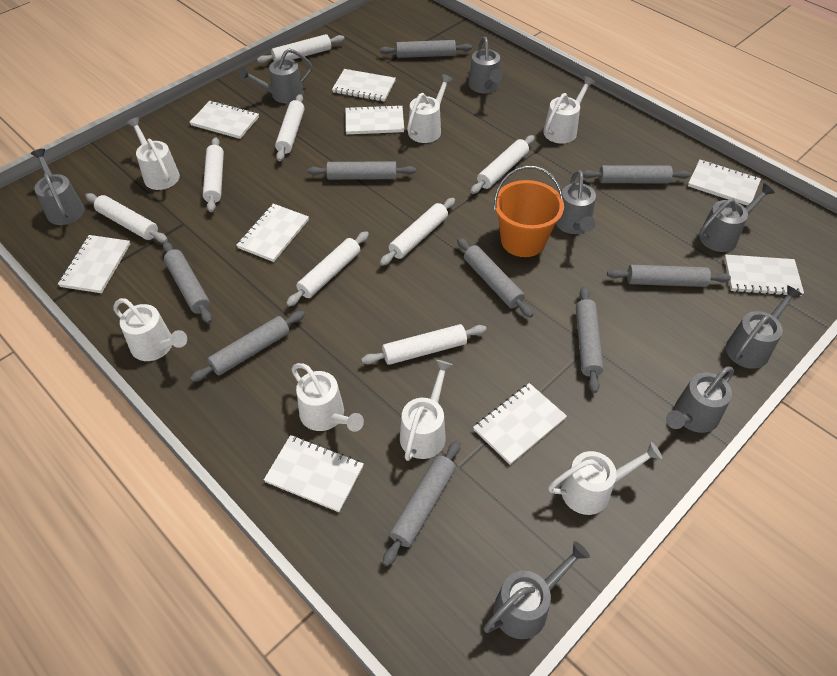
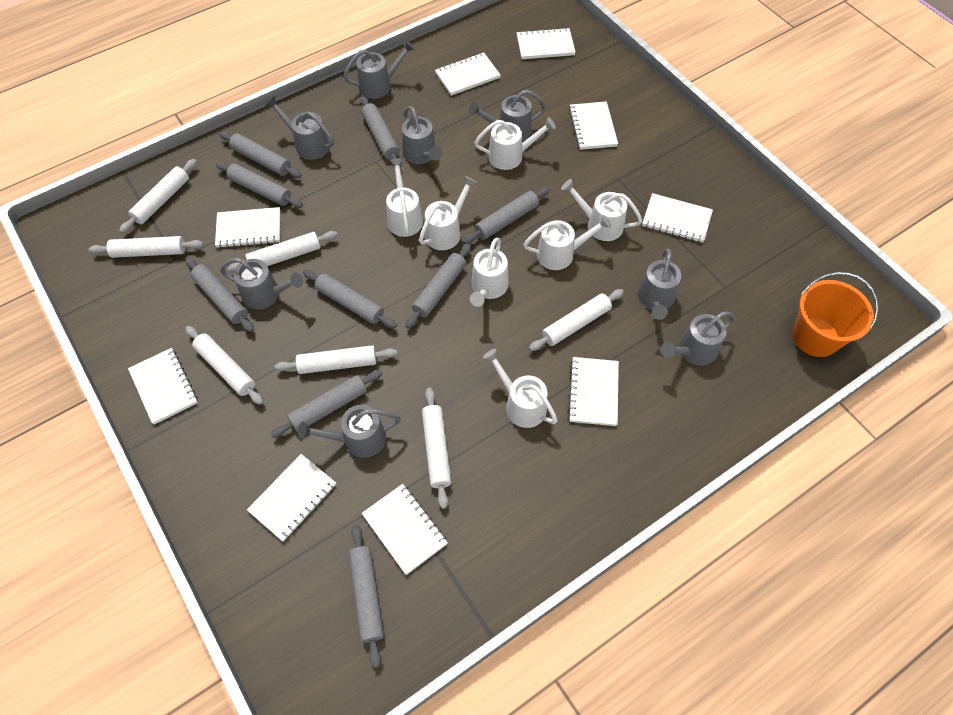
white rolling pin: 8 -> 7

